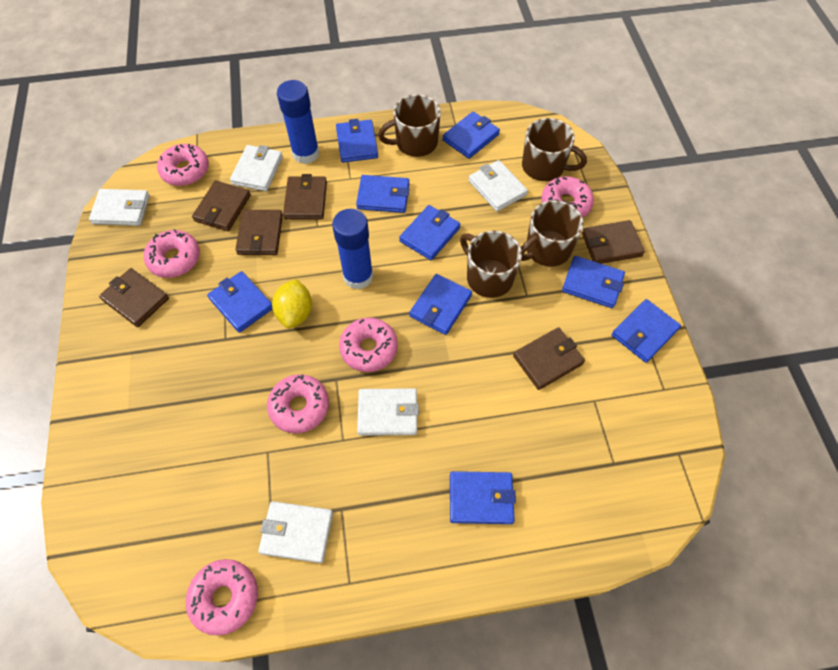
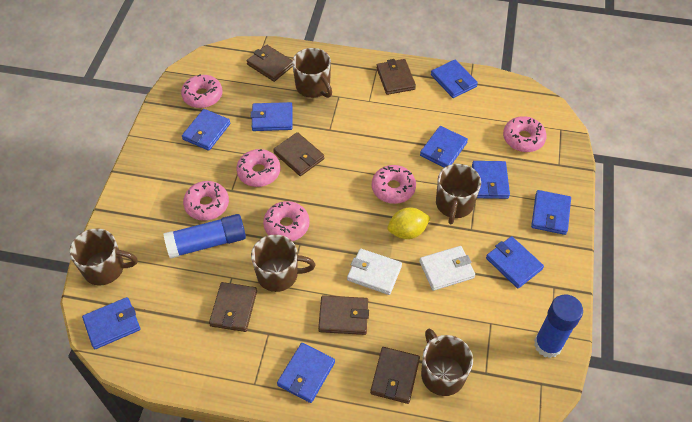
brown mug: 4 -> 5
white wallet: 5 -> 2

